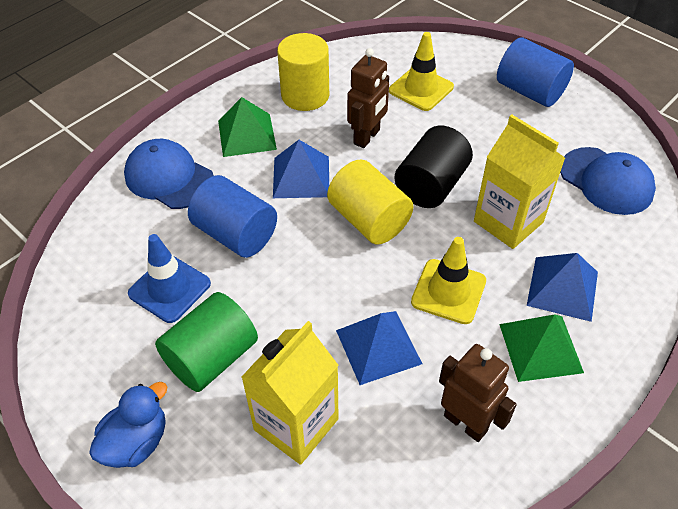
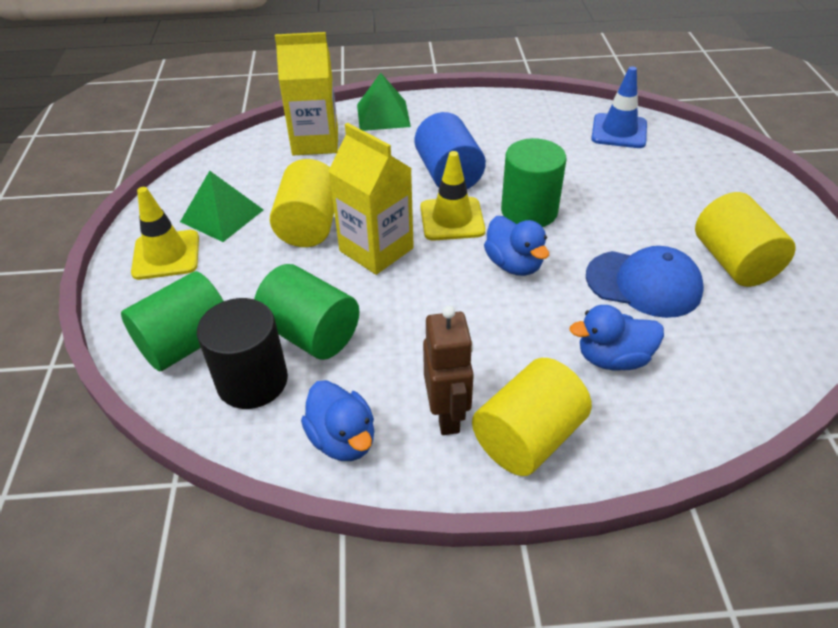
blue cap: 2 -> 1
blue cylinder: 2 -> 1
blue duck: 1 -> 3
blue pyramid: 3 -> 0
brown robot: 2 -> 1
green cylinder: 1 -> 3
yellow cylinder: 2 -> 3

